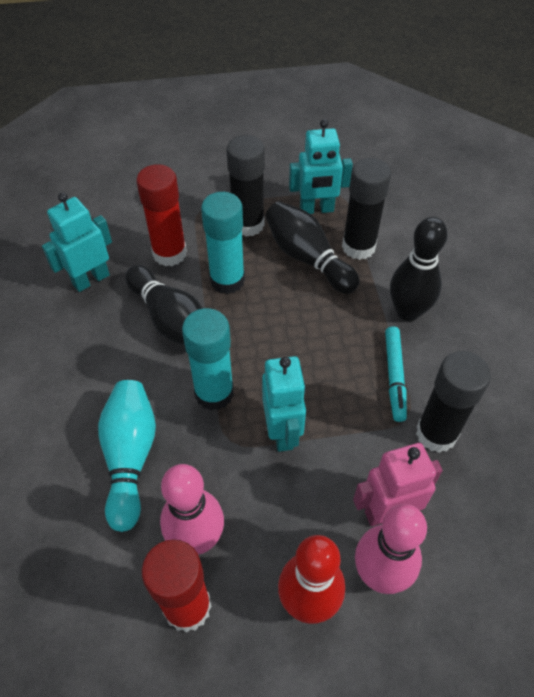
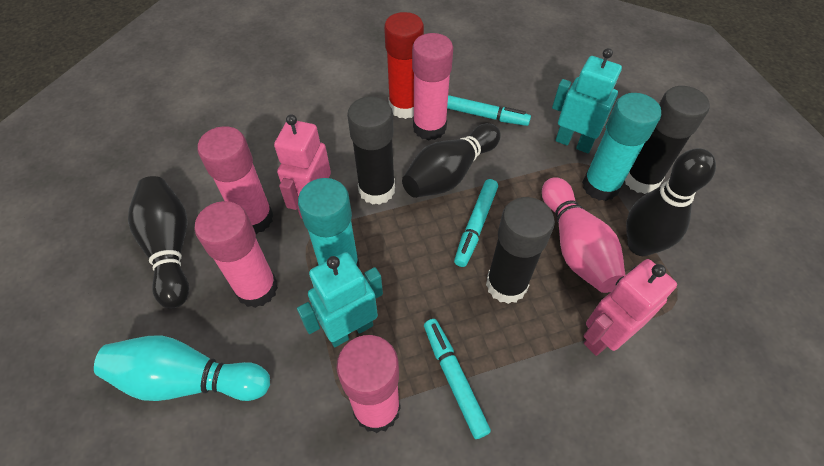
pink bowling pin: 2 -> 1
pink glue stick: 0 -> 4
pink robot: 1 -> 2
red bowling pin: 1 -> 0
red glue stick: 2 -> 1
turquoise marker: 1 -> 3
turquoise robot: 3 -> 2

